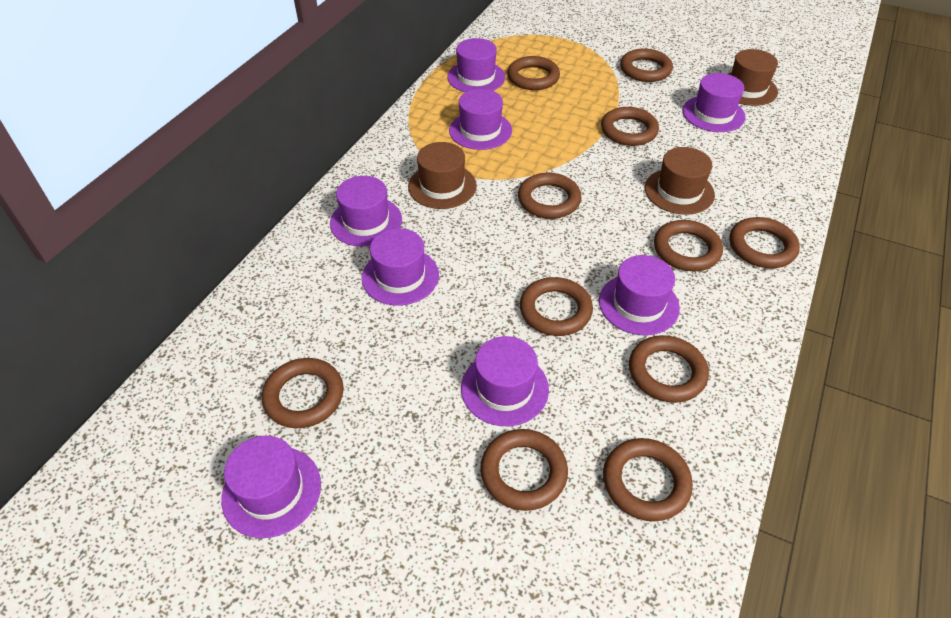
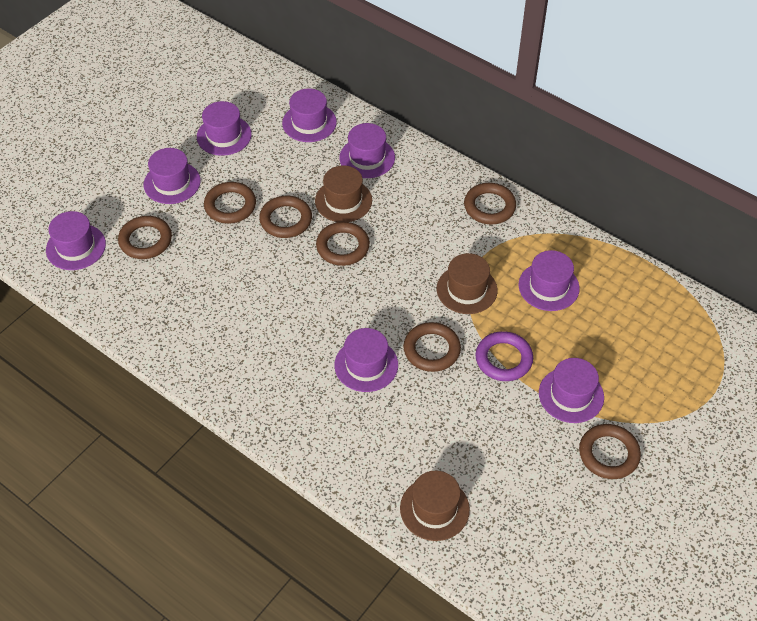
brown ring: 11 -> 7
purple ring: 0 -> 1

